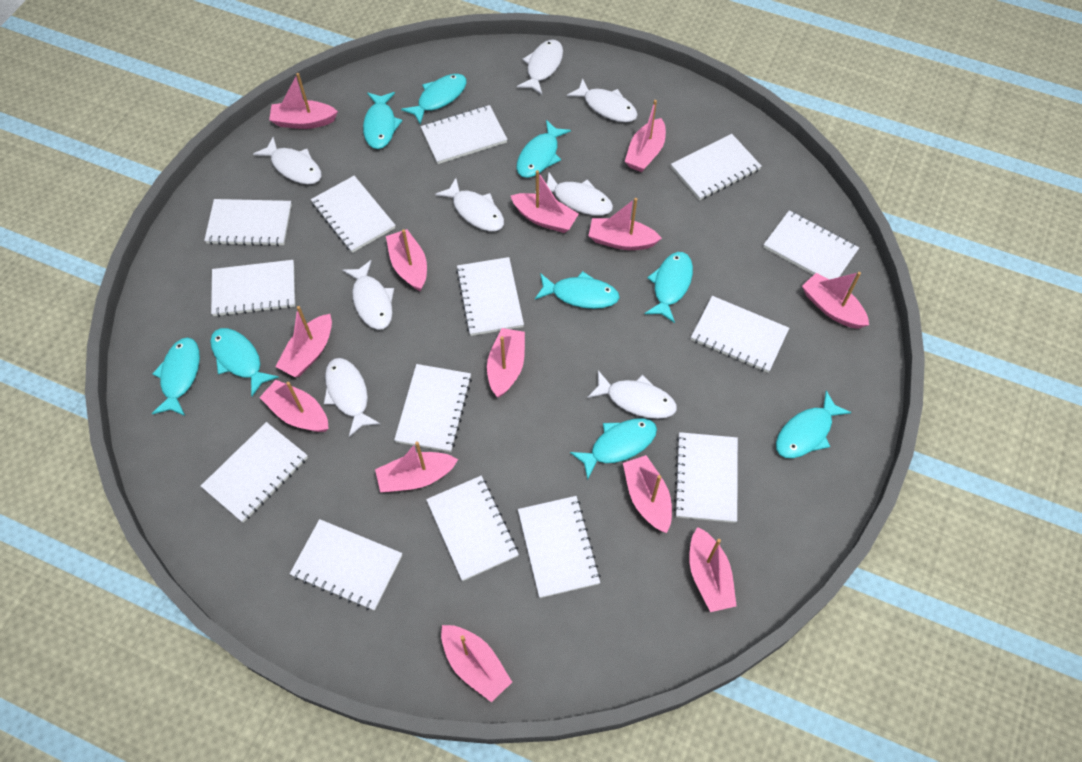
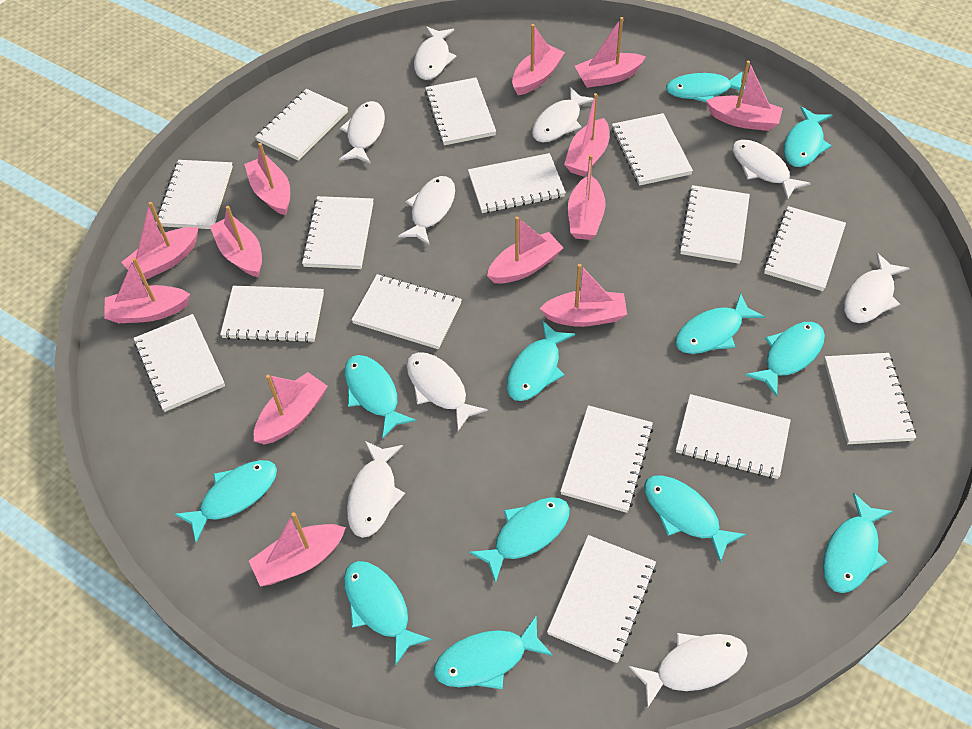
turquoise fish: 9 -> 12
white fish: 8 -> 9
white notebook: 14 -> 15

